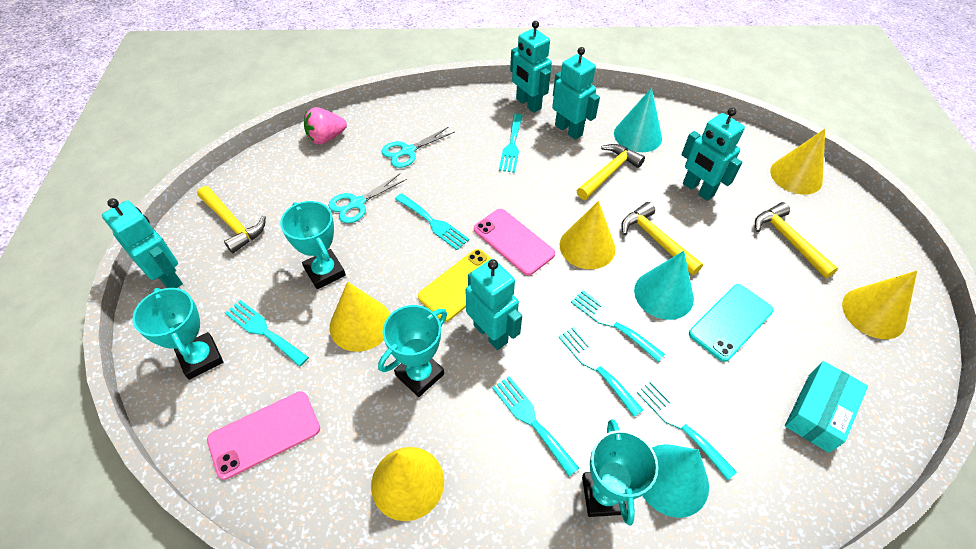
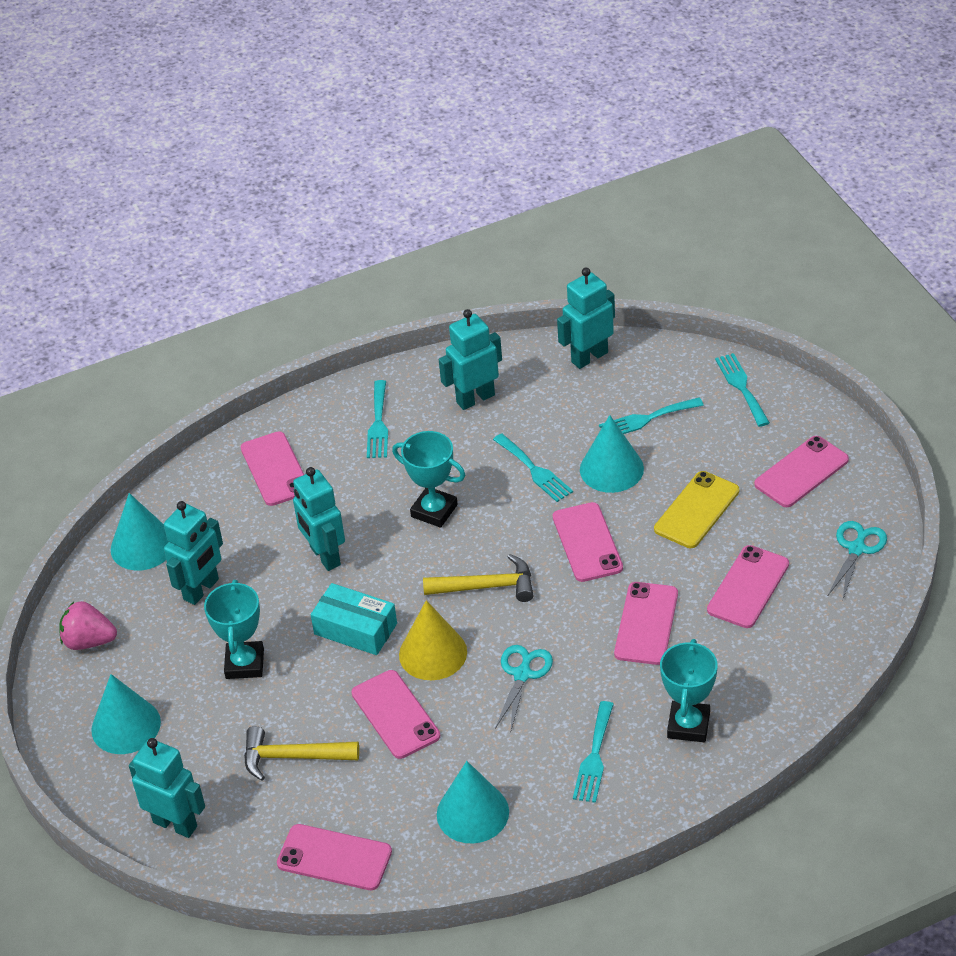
pink phone: 2 -> 7
turquoise cone: 3 -> 4
turquoise fork: 7 -> 5
turquoise phone: 1 -> 0
turquoise trophy: 4 -> 3
yellow cone: 5 -> 1
yellow hammer: 4 -> 2

